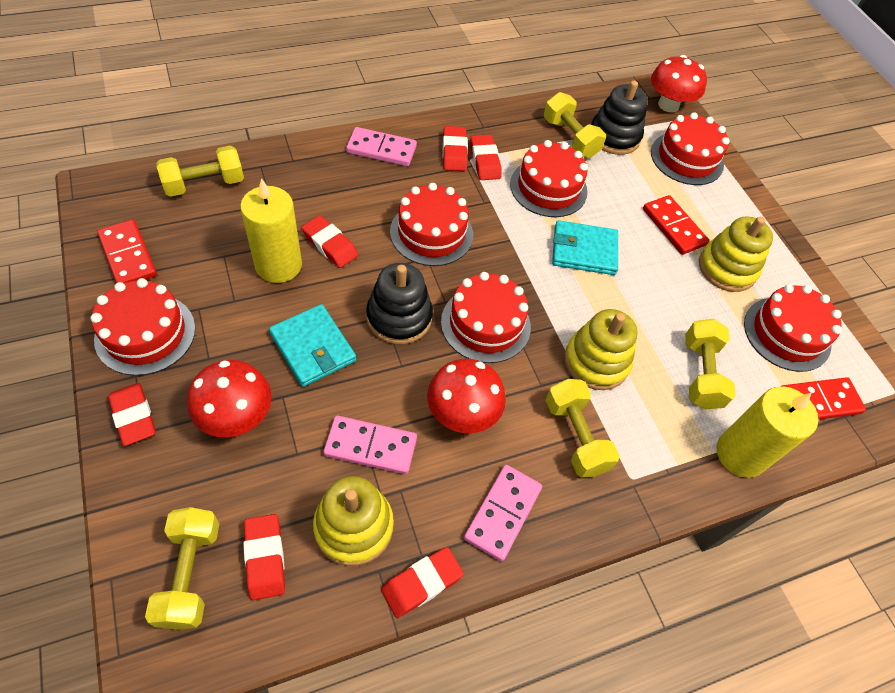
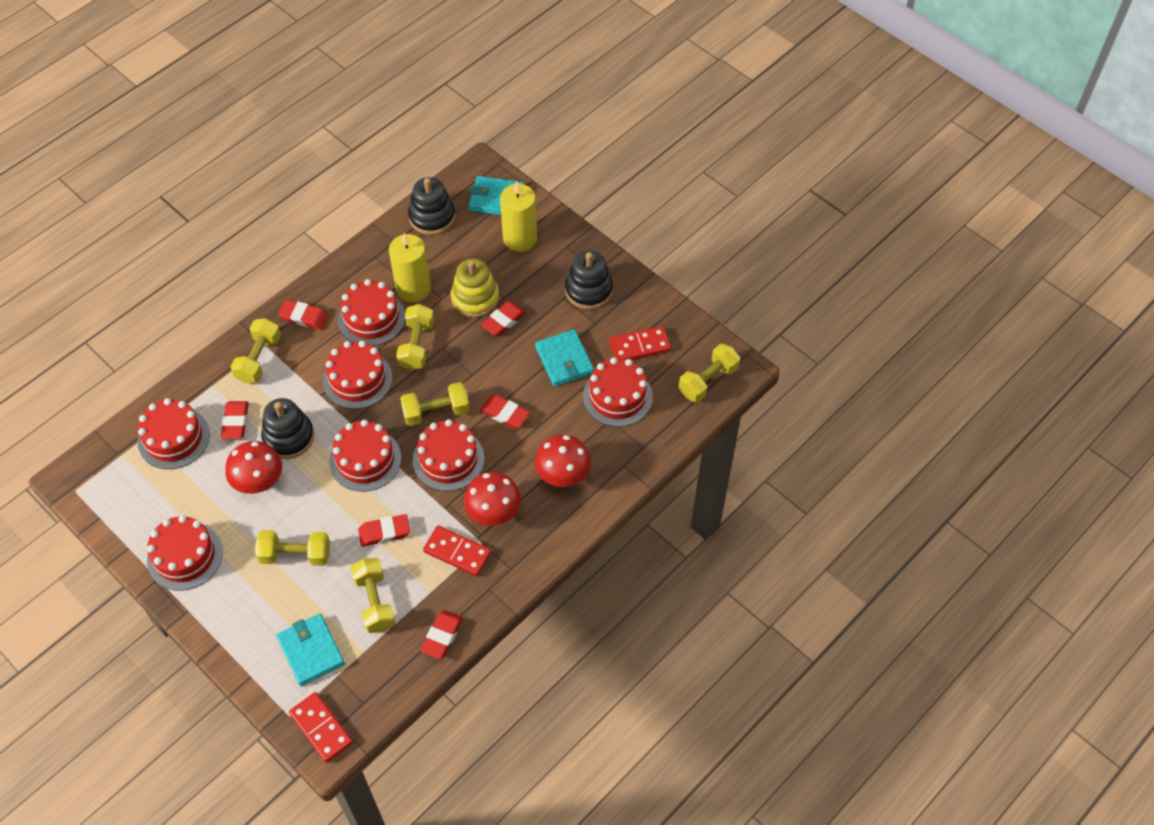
black stacking toy: 2 -> 3
pink domino: 3 -> 0
red cake: 6 -> 7
turquoise wallet: 2 -> 3
yellow dumbbell: 5 -> 6
yellow stacking toy: 3 -> 1

